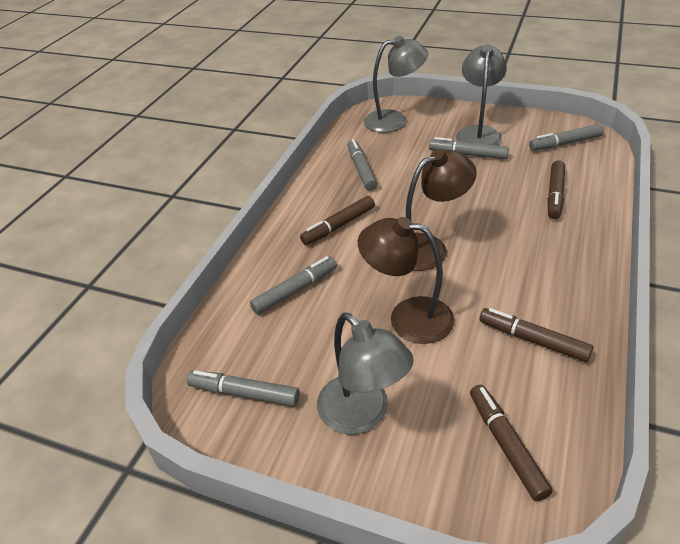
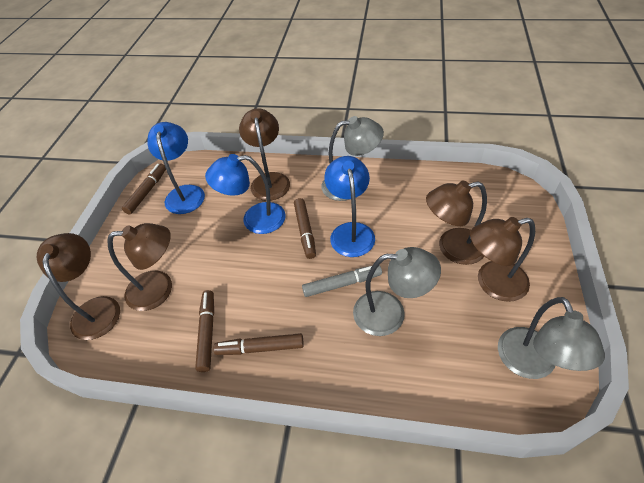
blue lamp: 0 -> 3
brown lamp: 2 -> 5
grey marker: 5 -> 1

